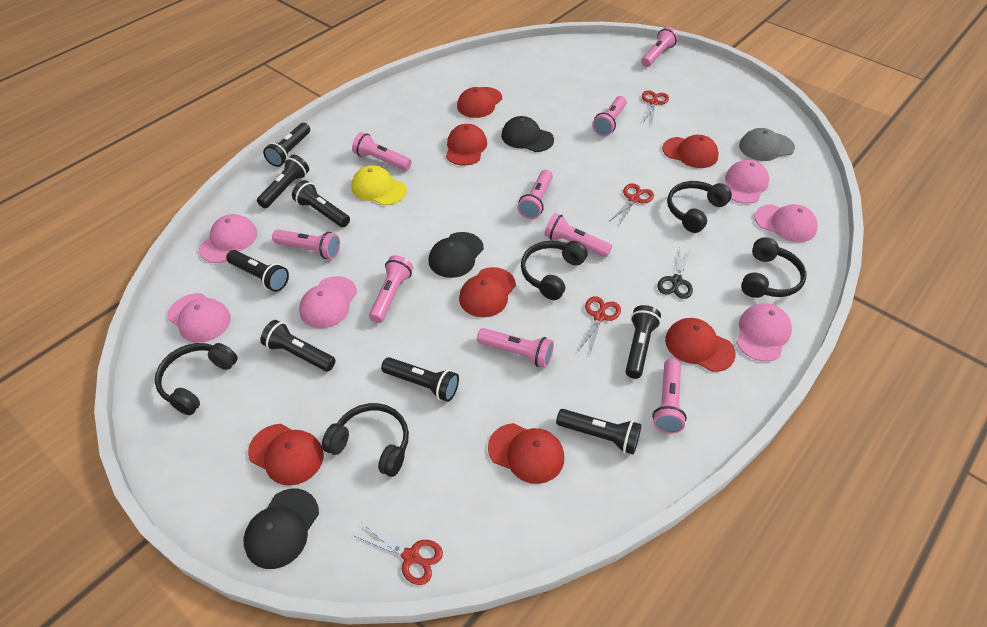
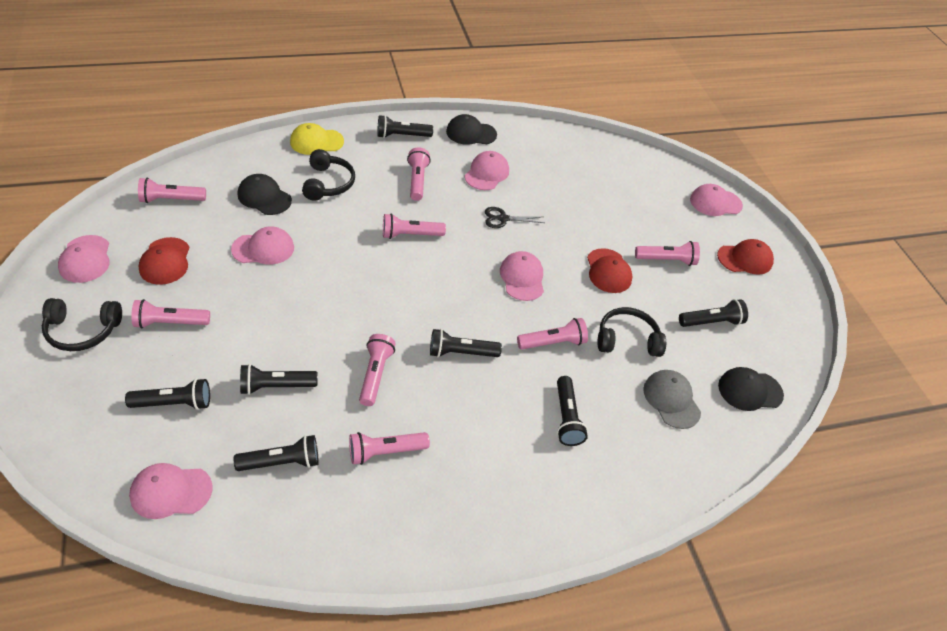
black flashlight: 8 -> 7
black headphones: 5 -> 3
pink flashlight: 9 -> 8
red cap: 7 -> 3
red scissors: 4 -> 0

